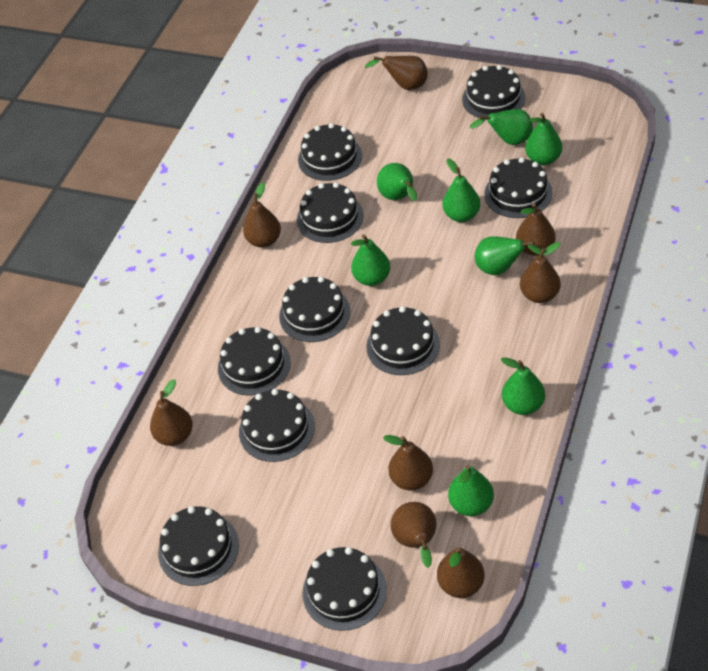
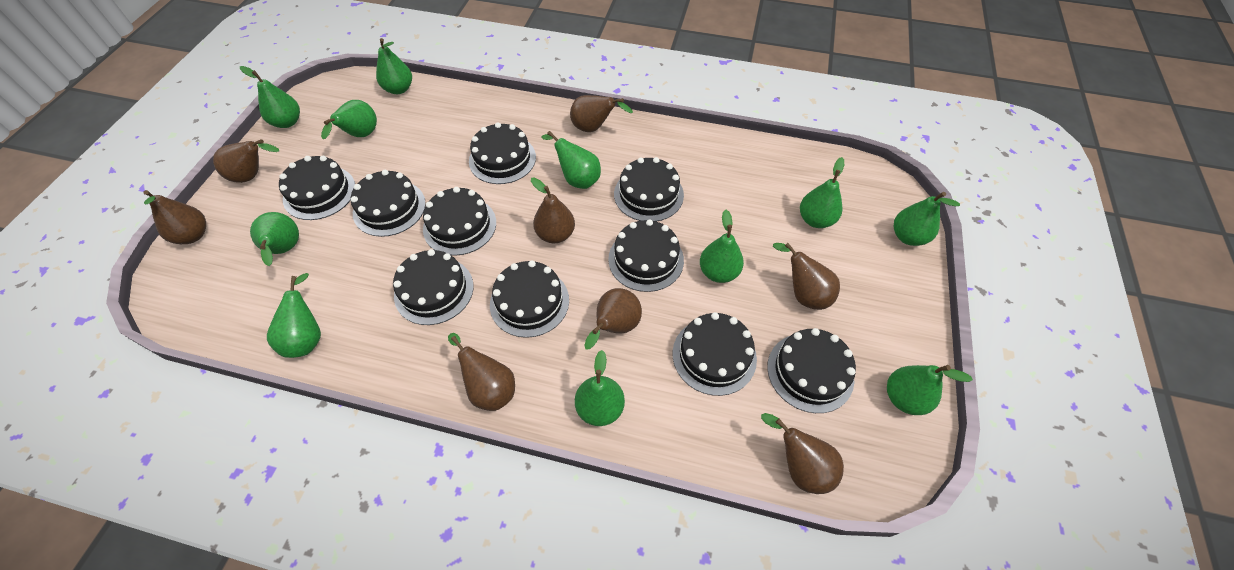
green pear: 8 -> 11

